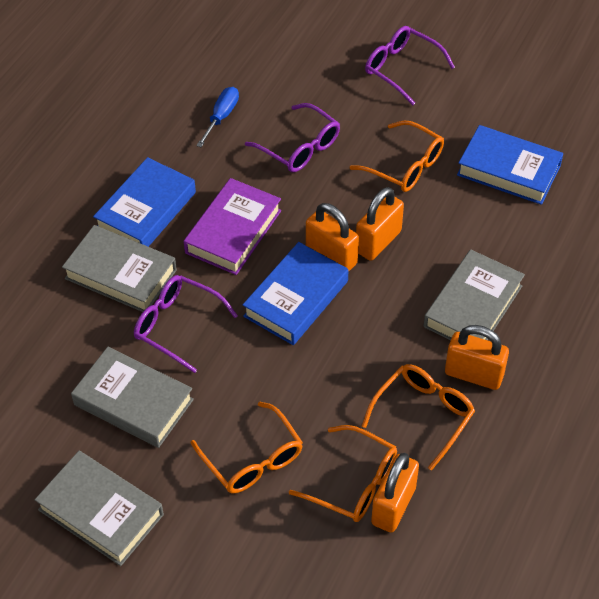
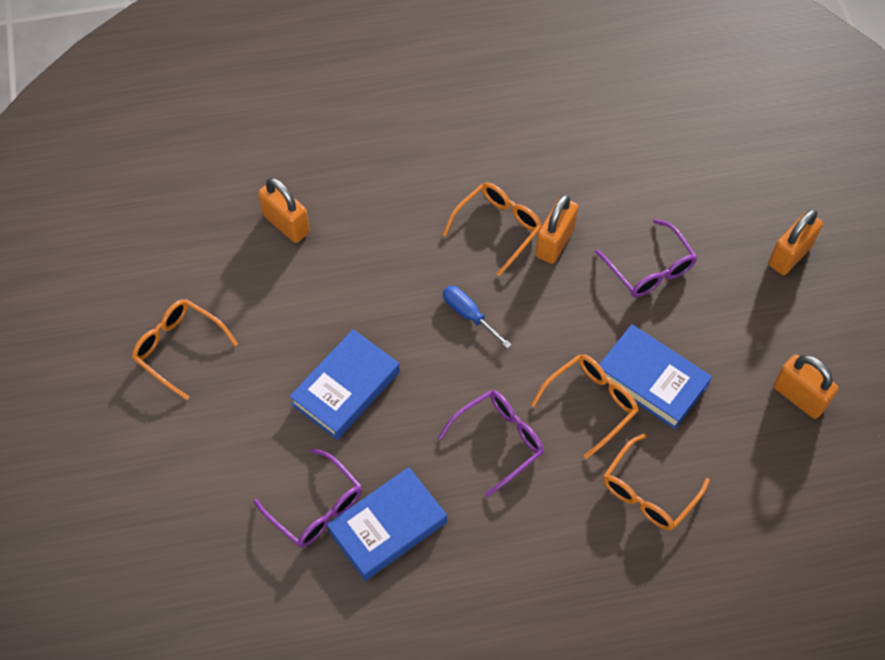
grey book: 4 -> 0
purple book: 1 -> 0

